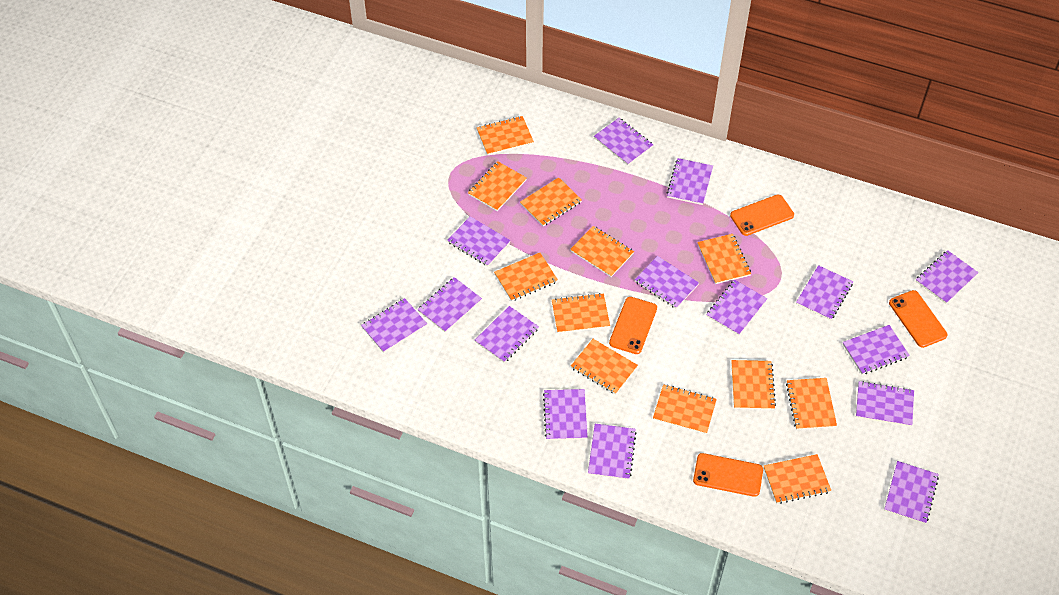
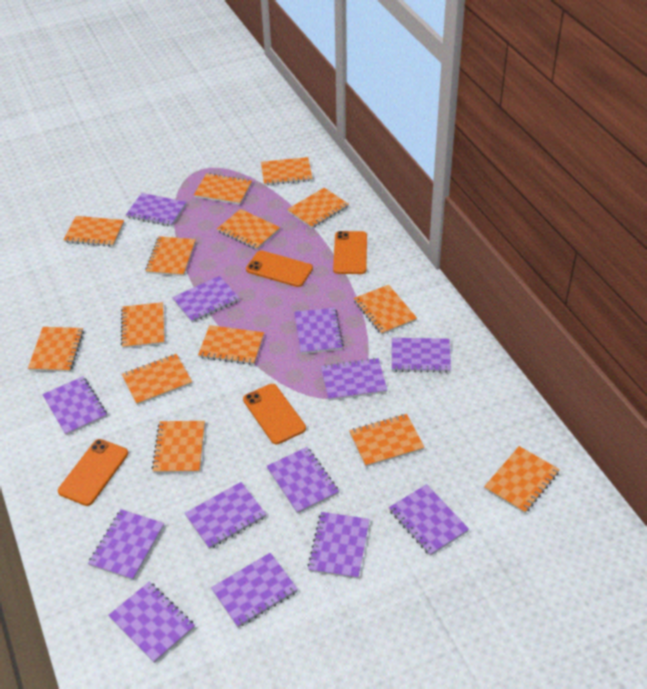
orange notebook: 12 -> 14
purple notebook: 15 -> 13

